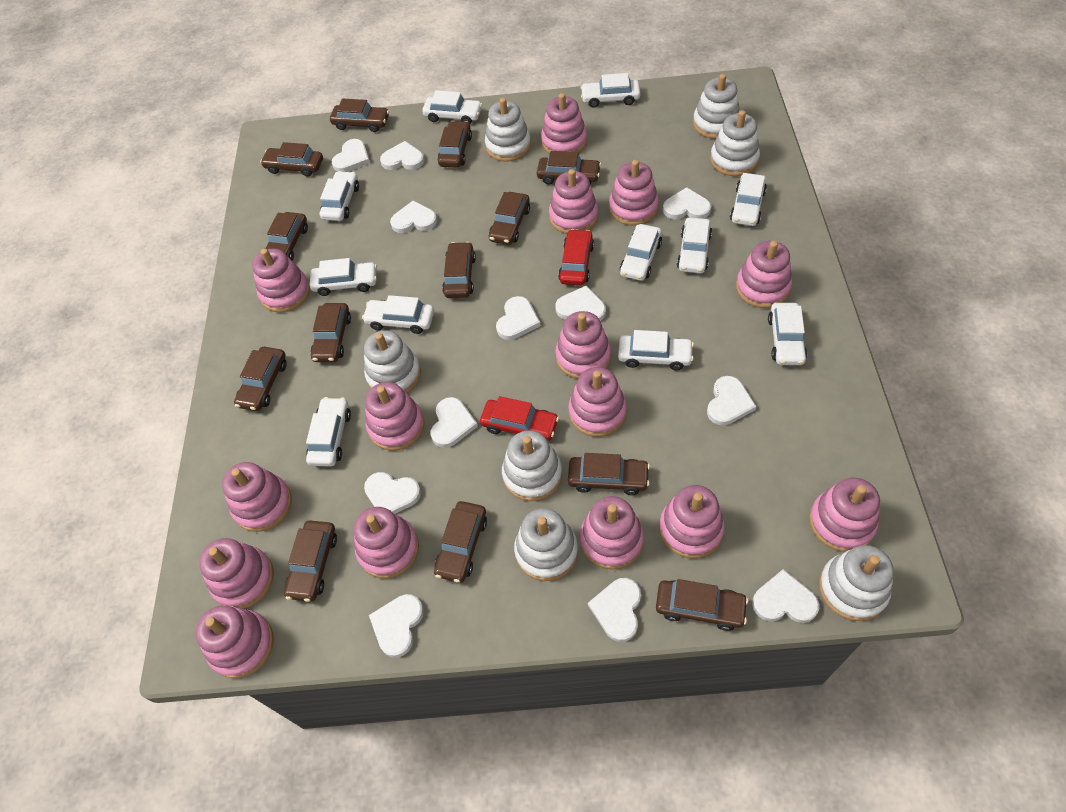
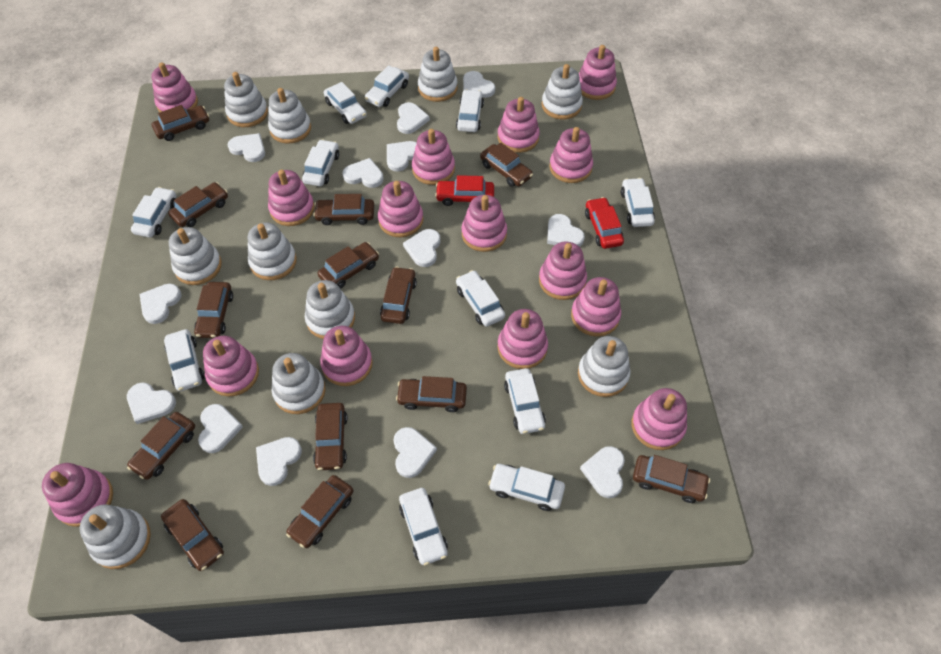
white heart: 12 -> 13
white stacking toy: 7 -> 10

